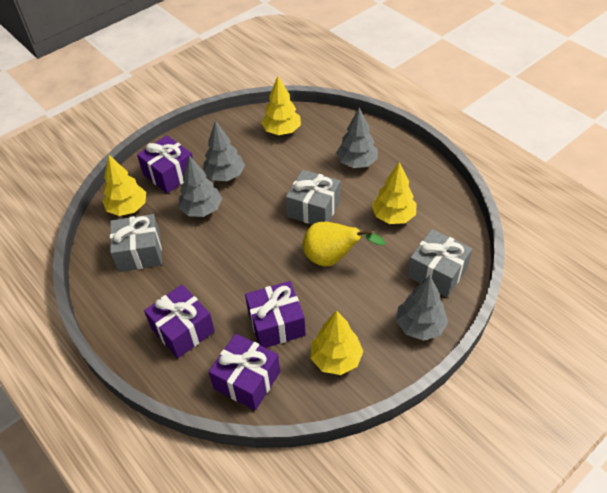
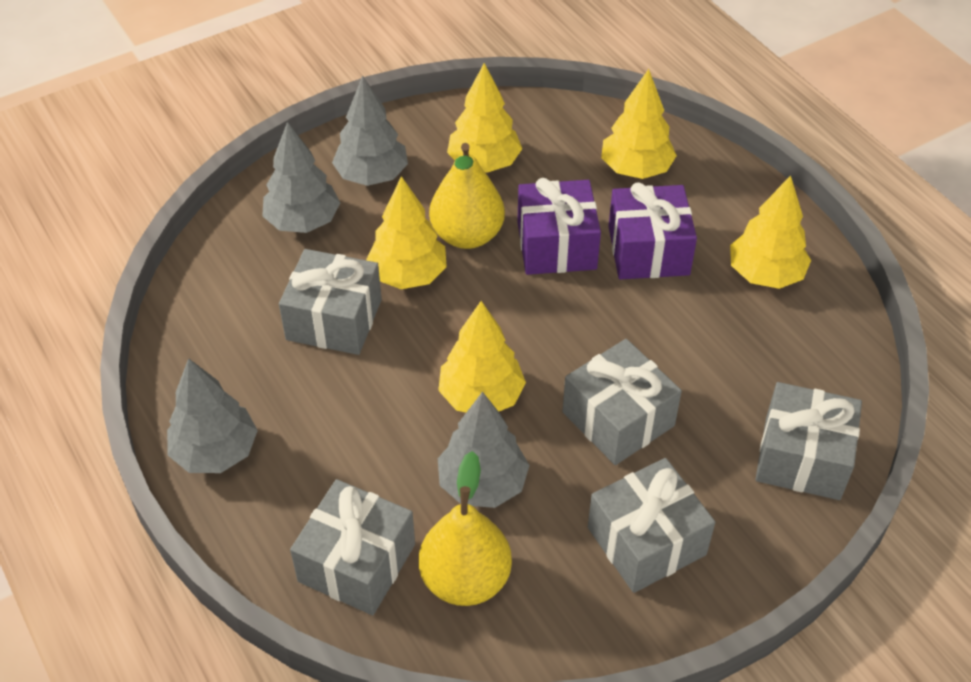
grey gift: 3 -> 5
purple gift: 4 -> 2
yellow pear: 1 -> 2
yellow tree: 4 -> 5

